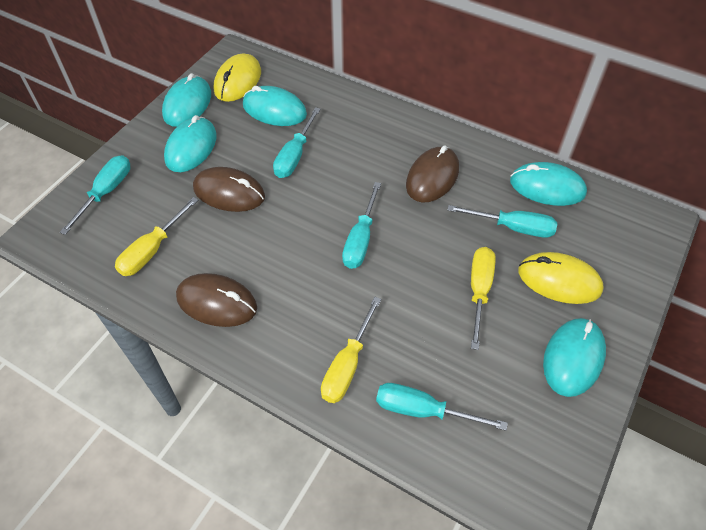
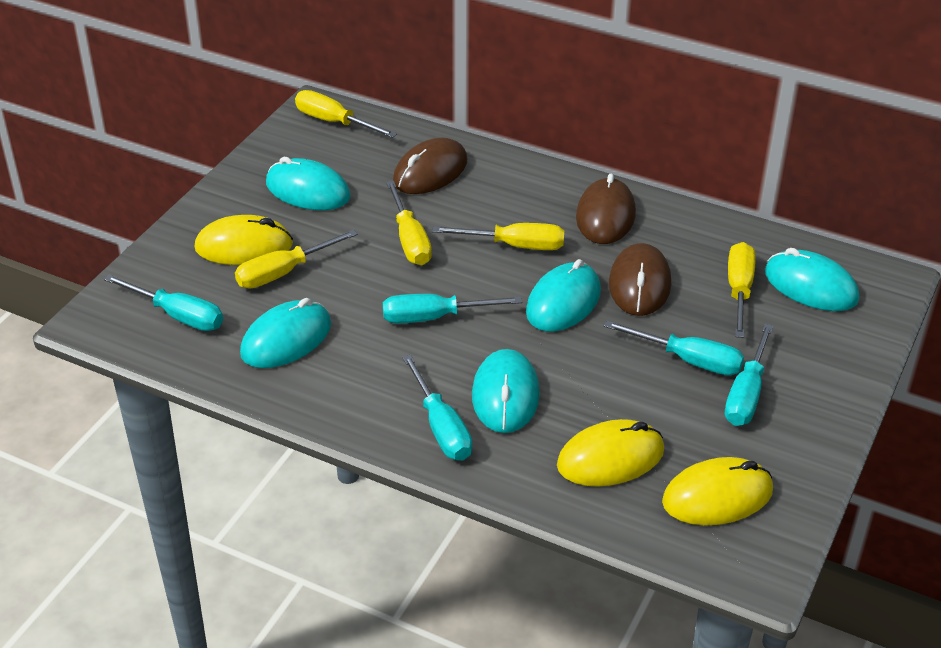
yellow mouse: 2 -> 3
yellow screwdriver: 3 -> 5

